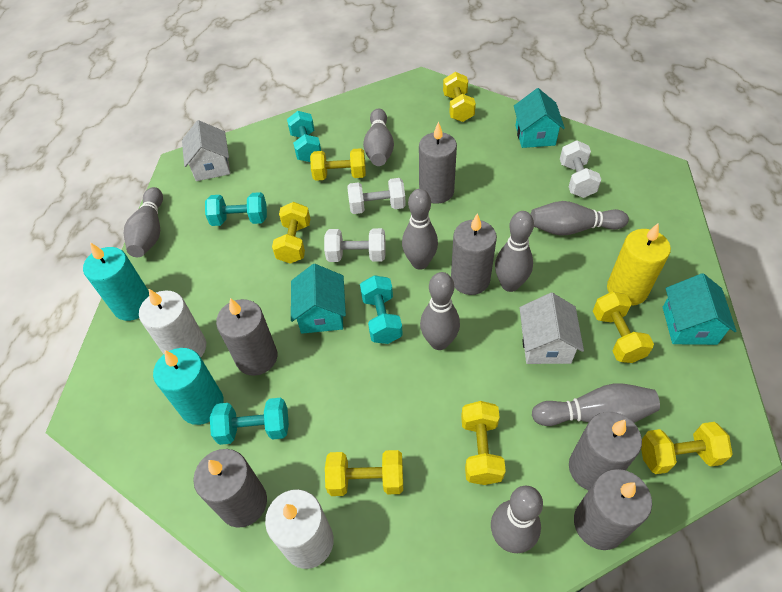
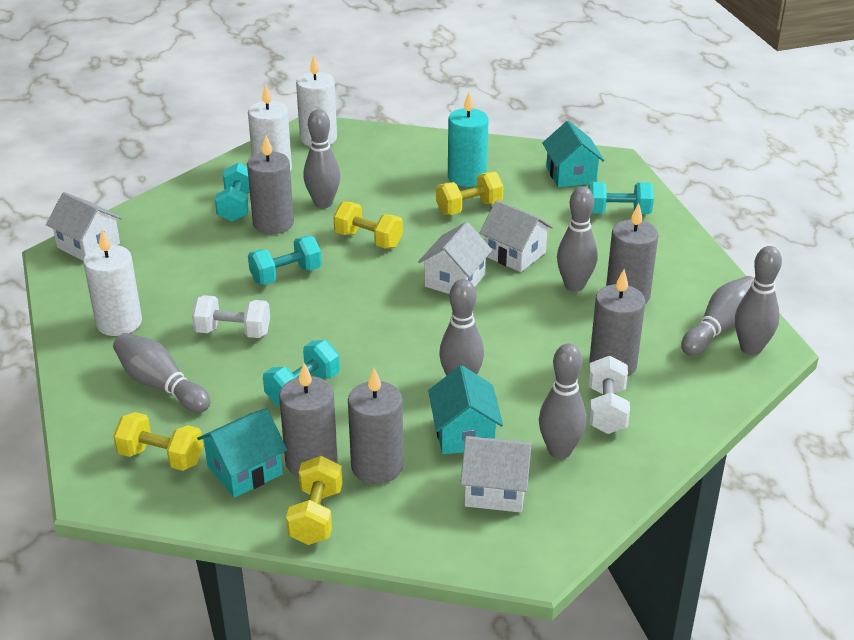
grey bowling pin: 8 -> 7
grey candle: 6 -> 5
turquoise candle: 2 -> 1
white candle: 2 -> 3
white dumbbell: 3 -> 2
white house: 2 -> 4
yellow candle: 1 -> 0
yellow dumbbell: 7 -> 4

